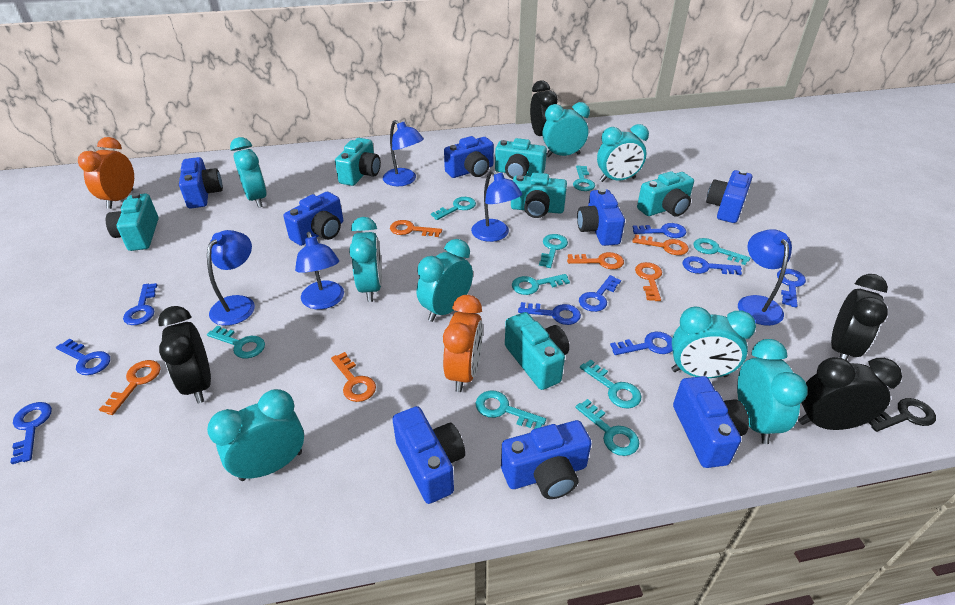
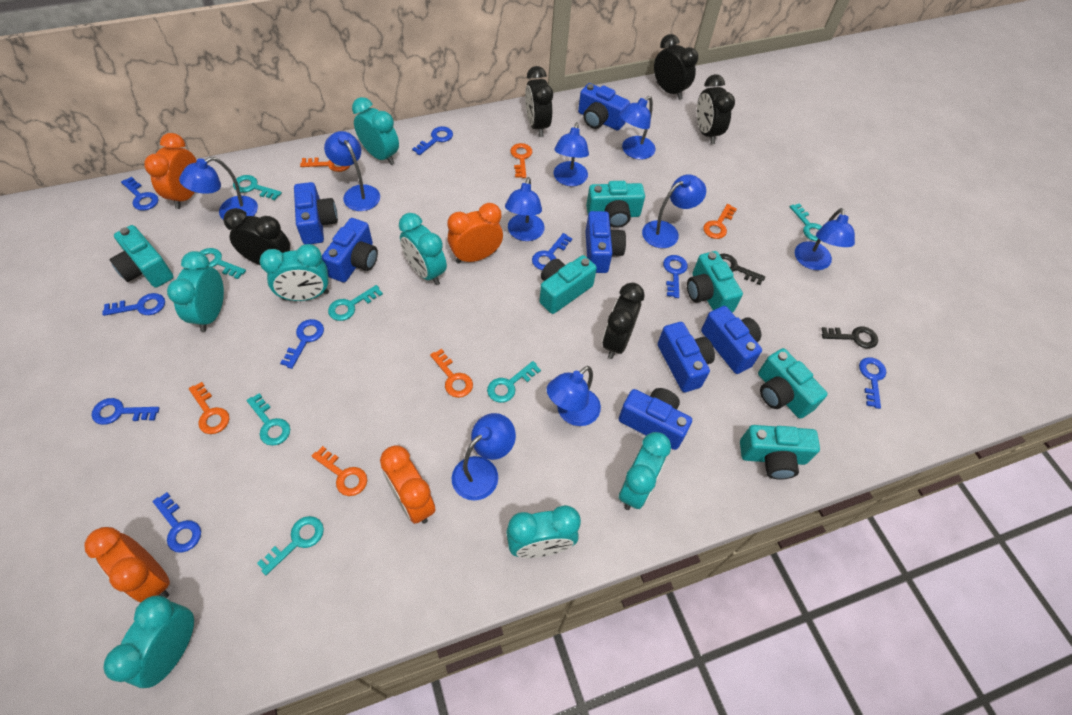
black clock: 4 -> 5
black key: 1 -> 2
blue camera: 8 -> 7
blue lamp: 5 -> 9
orange clock: 2 -> 4
turquoise clock: 8 -> 7
turquoise key: 9 -> 7

